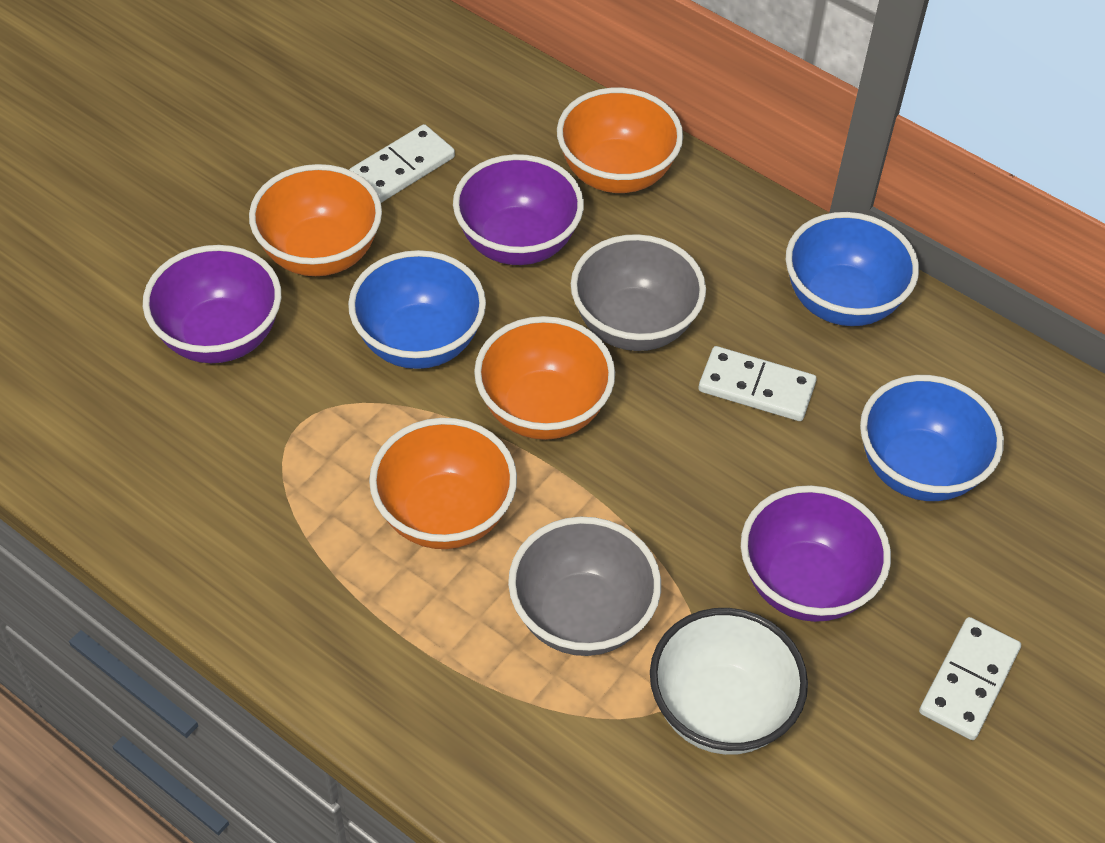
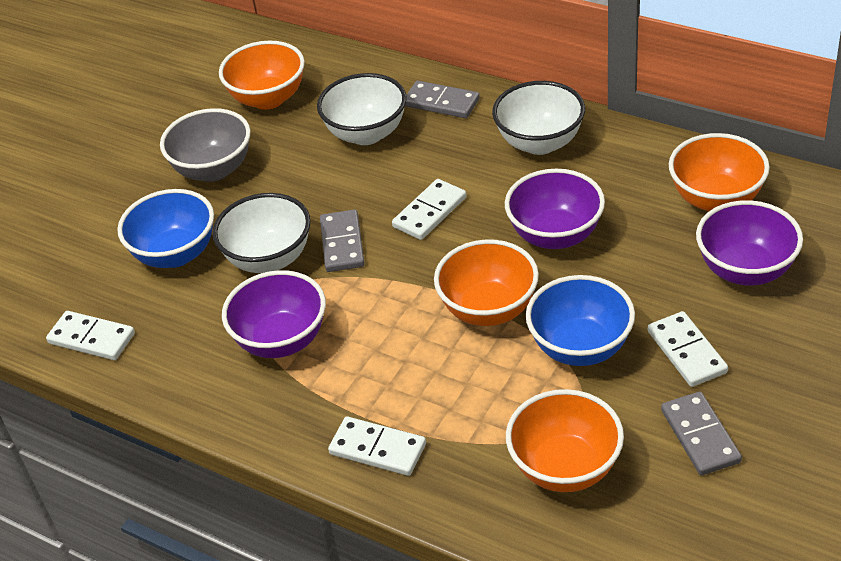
blue bowl: 3 -> 2
grey bowl: 2 -> 1
grey domino: 0 -> 3
white bowl: 1 -> 3
white domino: 3 -> 4

